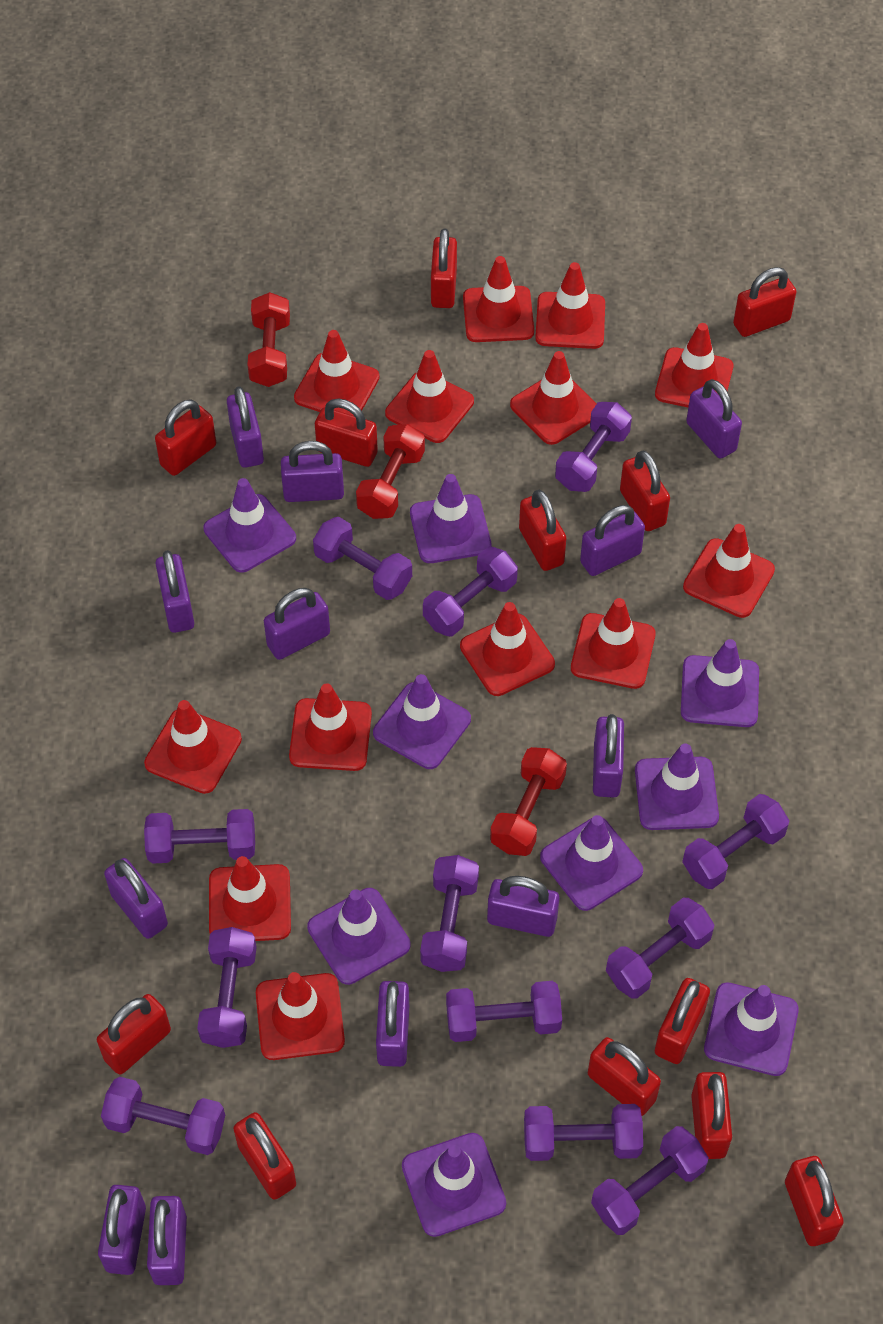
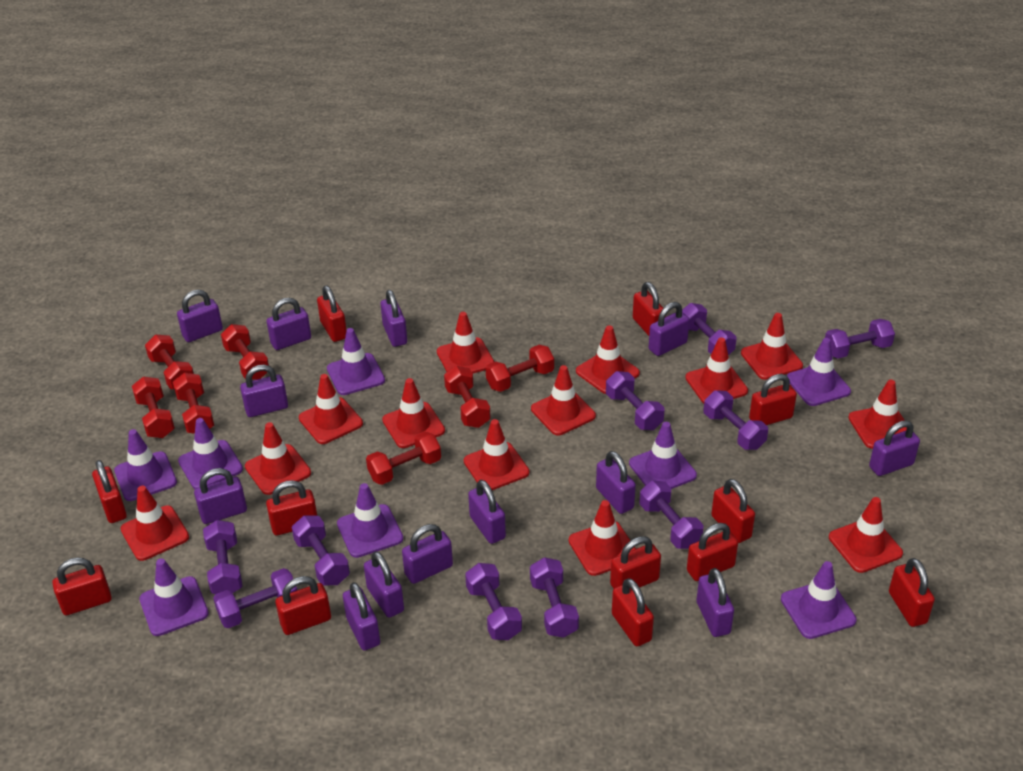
purple dumbbell: 12 -> 10
purple padlock: 12 -> 13
purple traffic cone: 9 -> 8
red dumbbell: 3 -> 7

